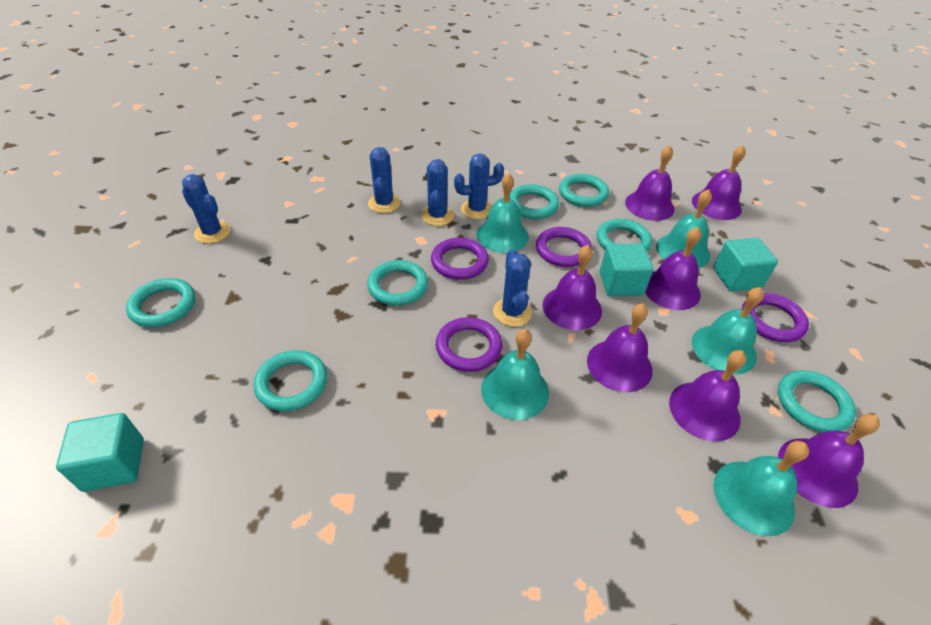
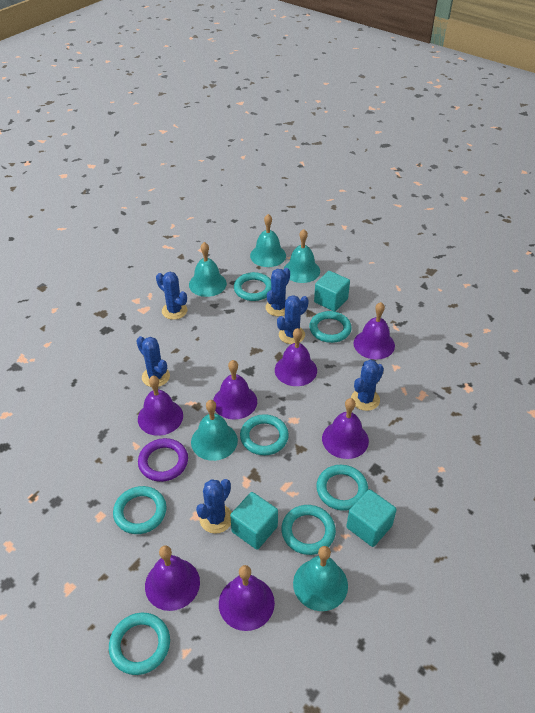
blue cactus: 5 -> 6
purple ring: 4 -> 1

